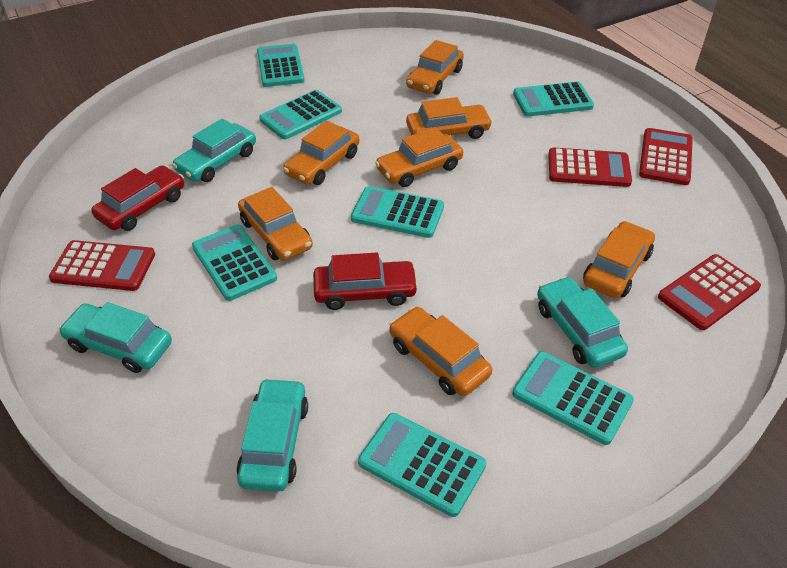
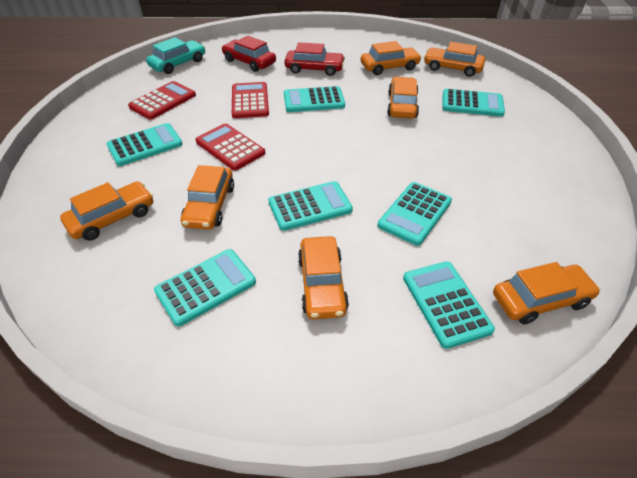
red calculator: 4 -> 3
turquoise car: 4 -> 1

